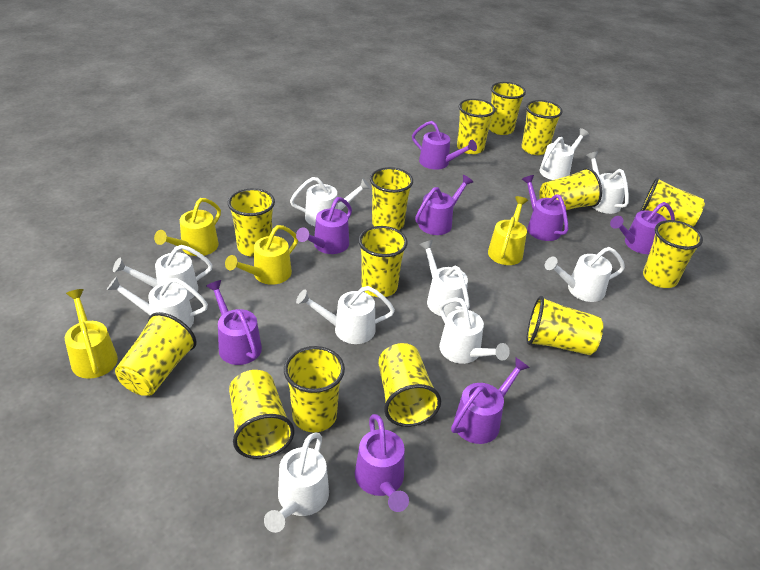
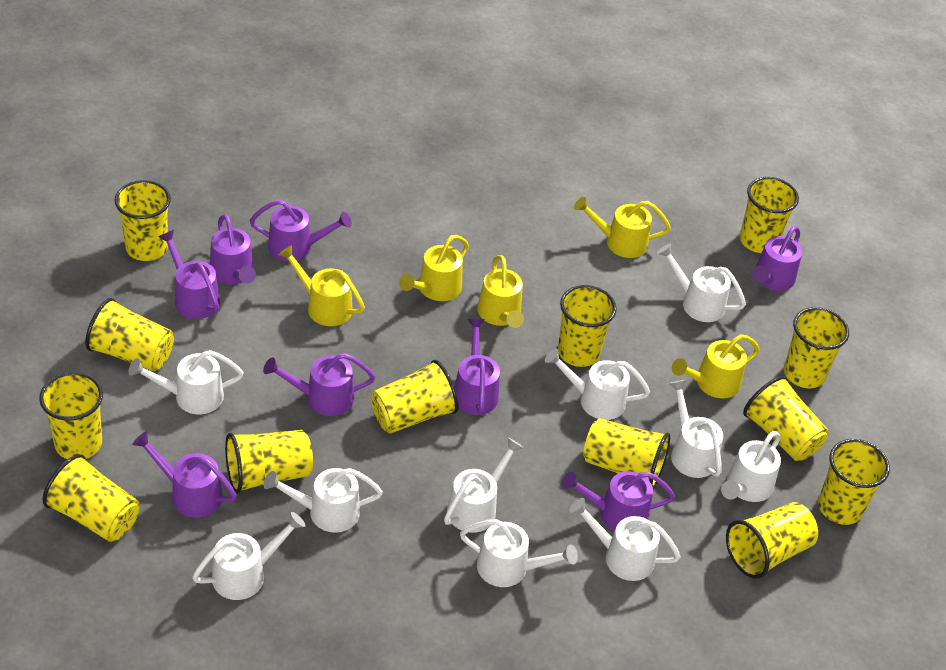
yellow cup: 14 -> 13
yellow watering can: 4 -> 5

